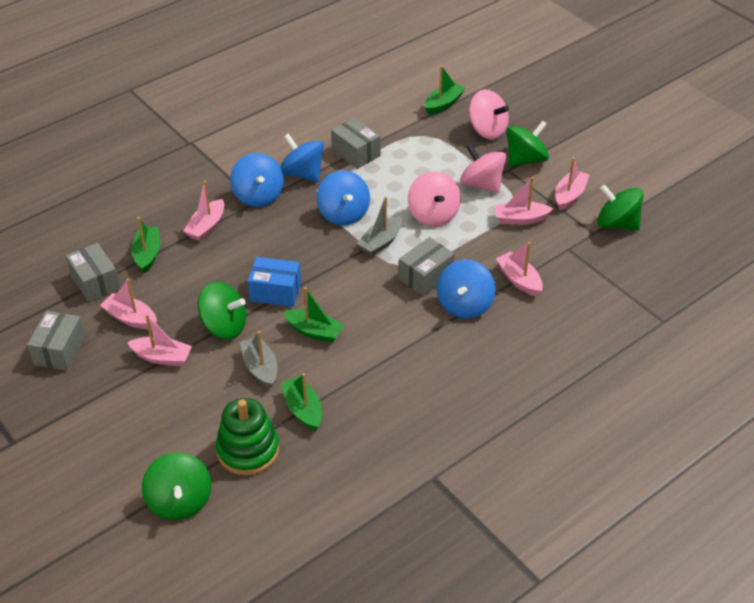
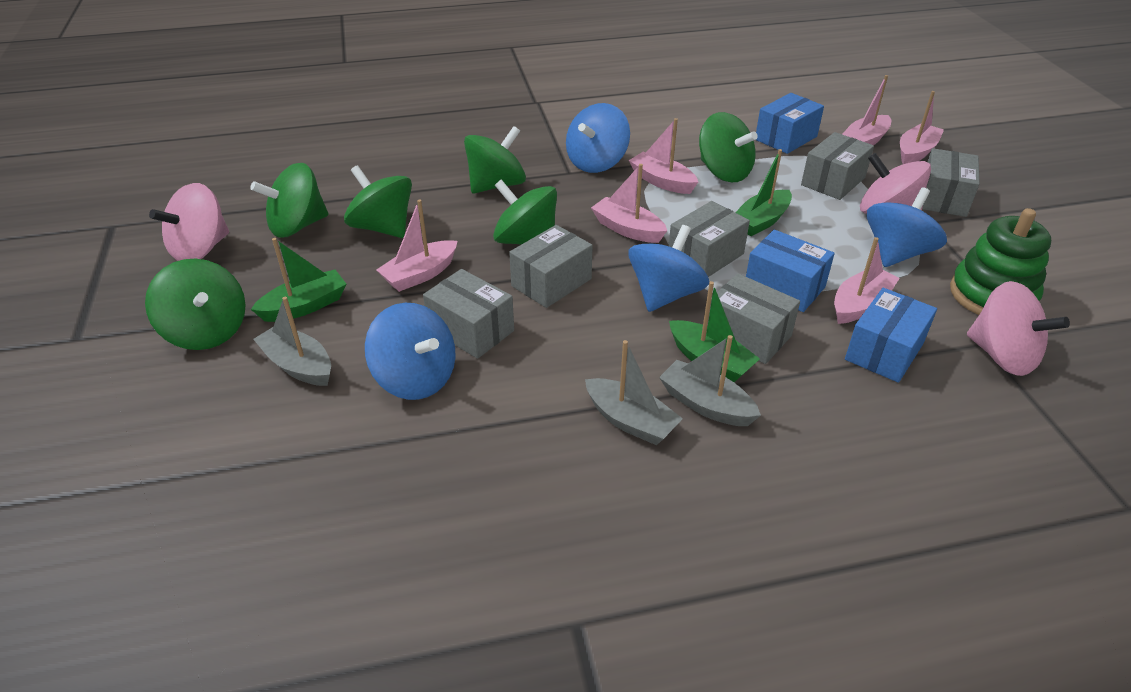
blue box: 1 -> 3
green boat: 4 -> 3
green spinning top: 4 -> 6
grey boat: 2 -> 3
grey box: 4 -> 6

